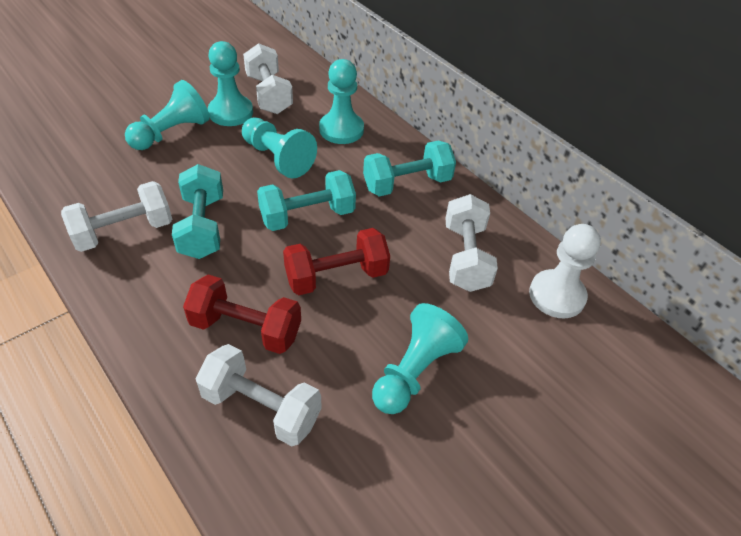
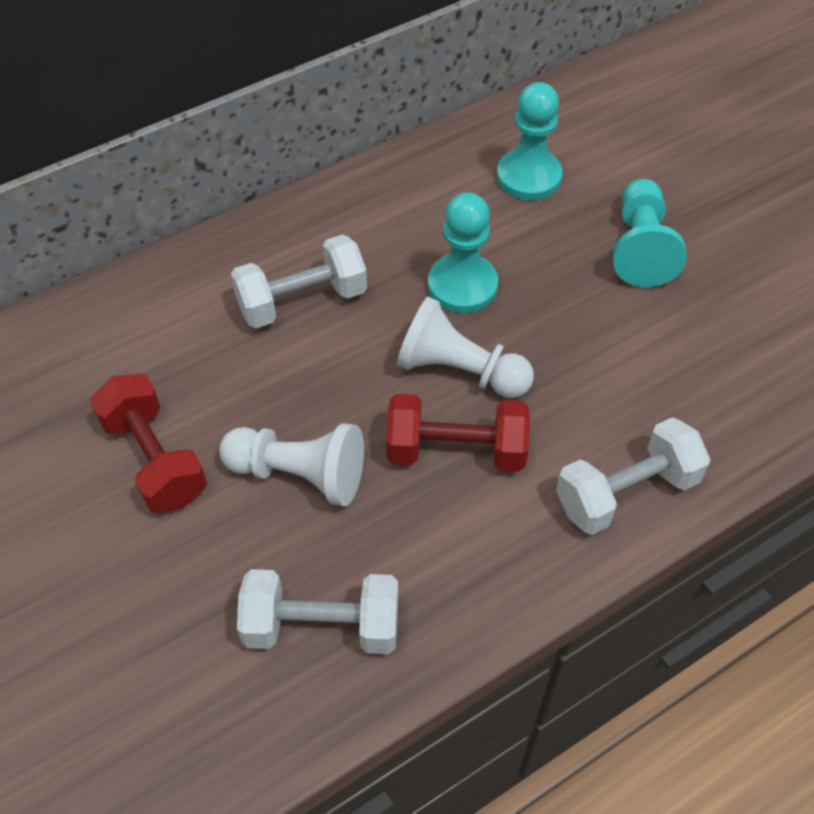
turquoise dumbbell: 3 -> 0
turquoise pawn: 5 -> 3
white dumbbell: 4 -> 3
white pawn: 1 -> 2

